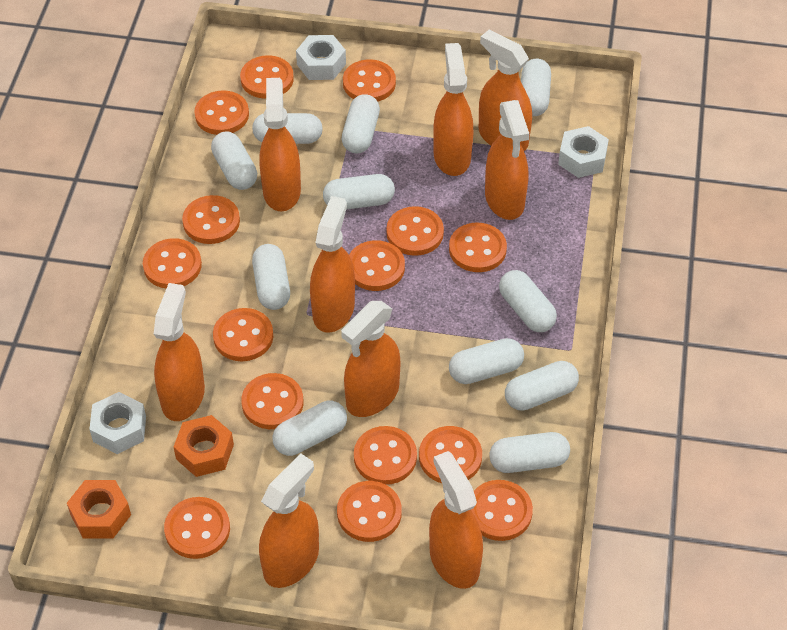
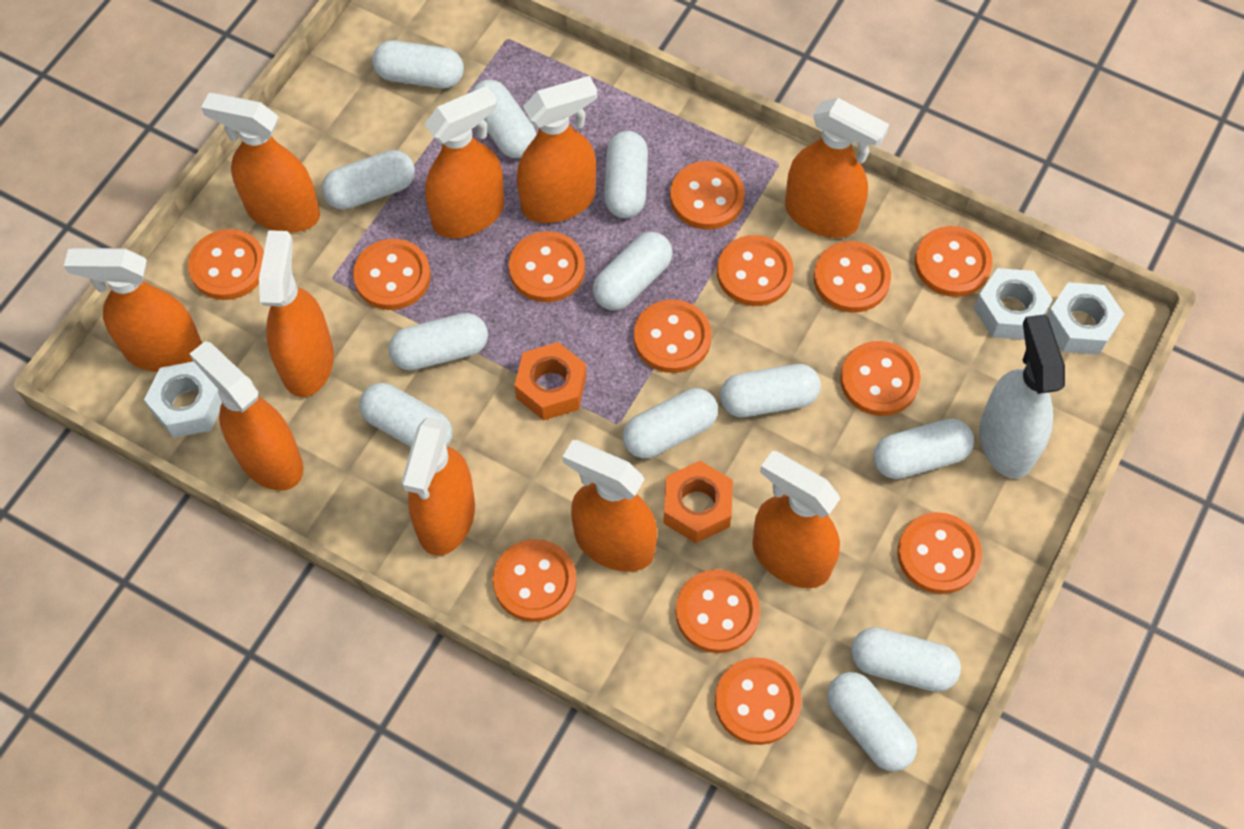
orange button: 15 -> 13
orange spray bottle: 9 -> 10
white capsule: 11 -> 12
white spray bottle: 0 -> 1

